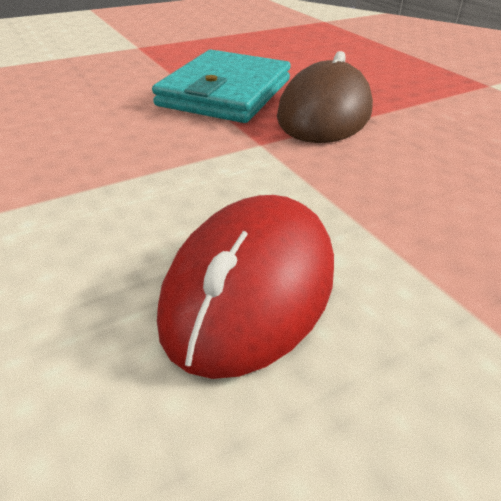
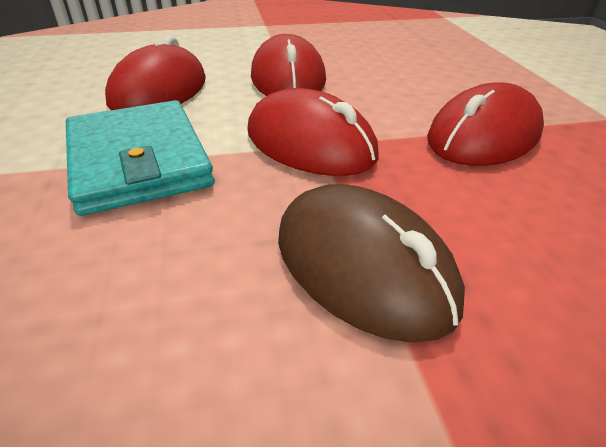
red mouse: 1 -> 4

